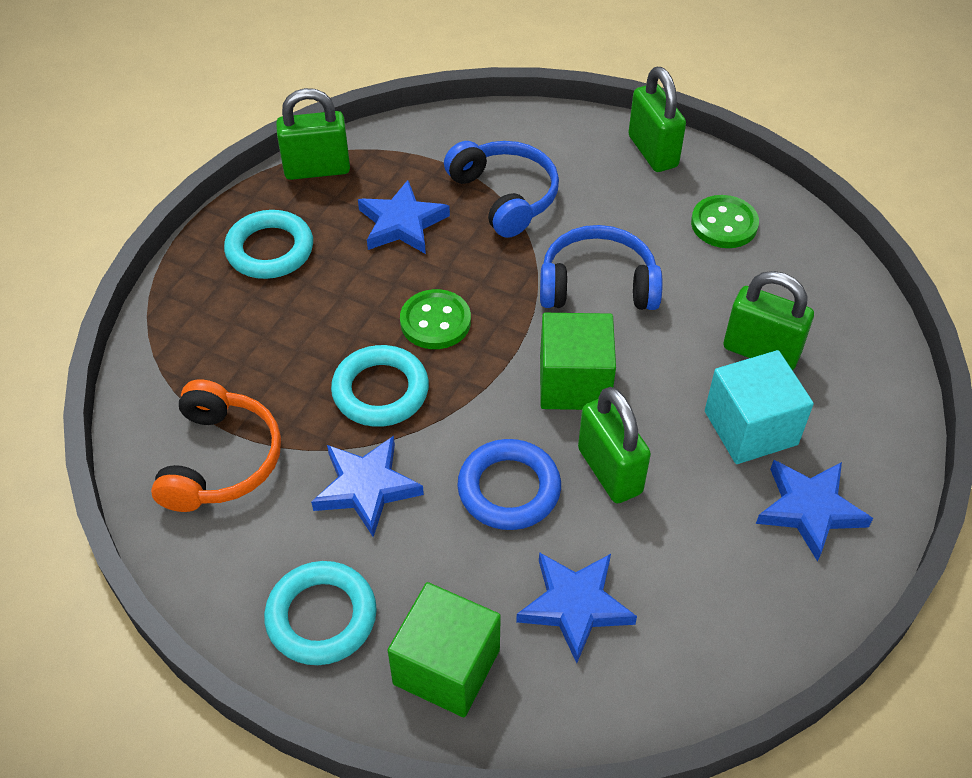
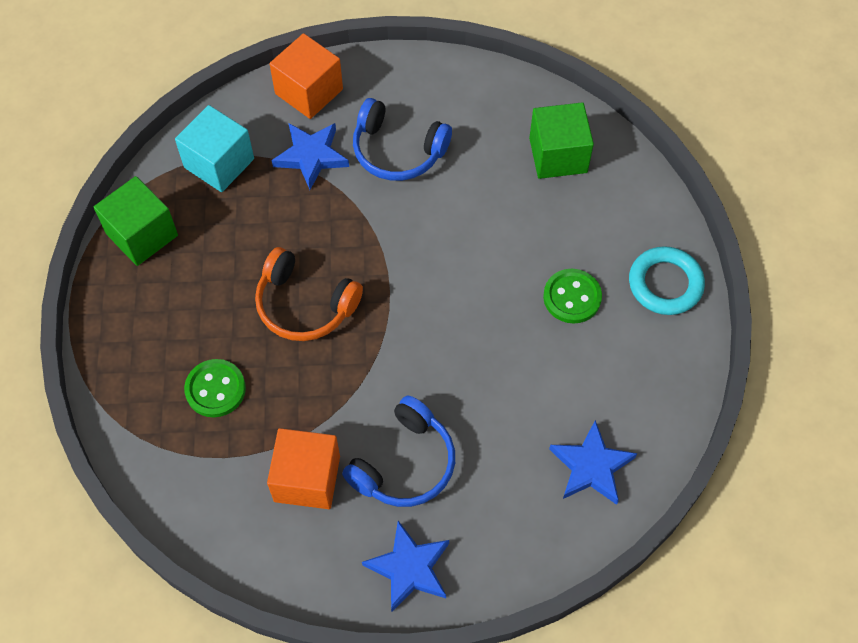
blue ring: 1 -> 0
blue star: 4 -> 3
green padlock: 4 -> 0
orange cube: 0 -> 2
turquoise ring: 3 -> 1

